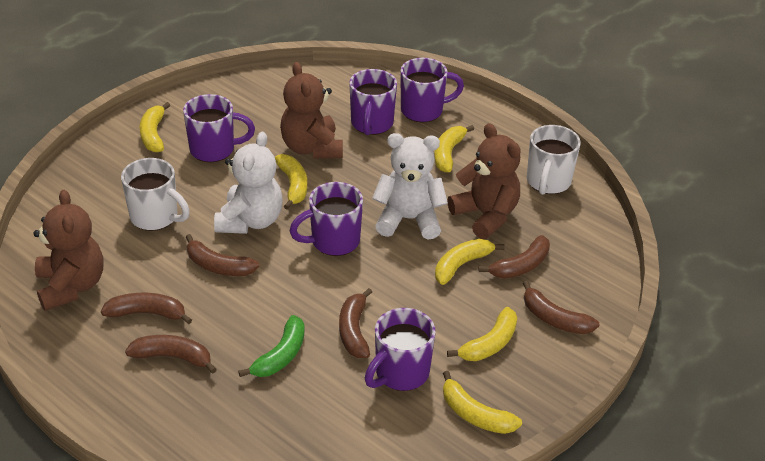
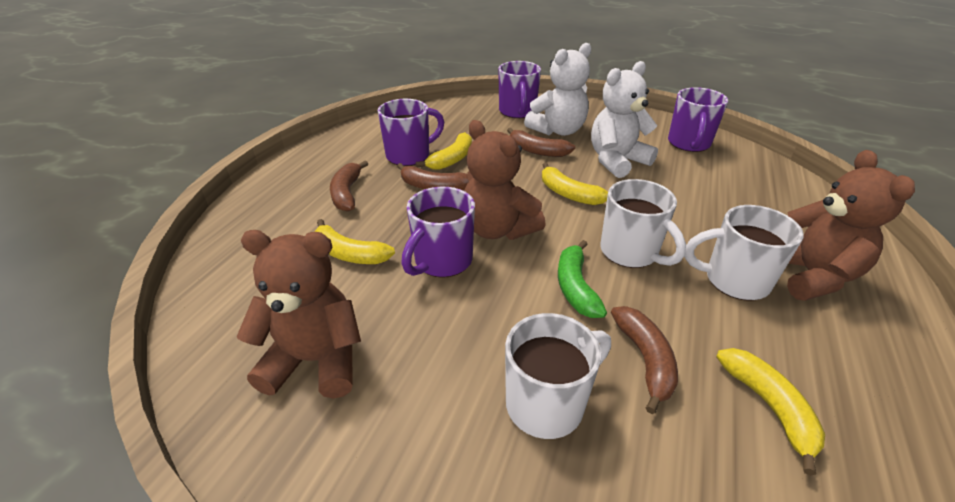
brown banana: 6 -> 4
purple mug: 5 -> 4
white mug: 2 -> 3
yellow banana: 6 -> 4

